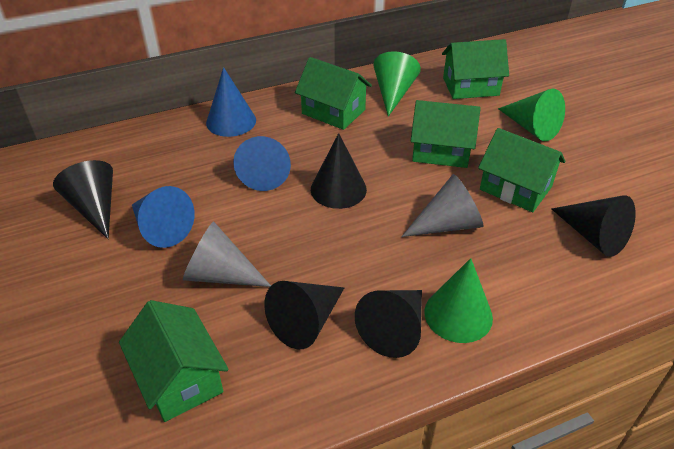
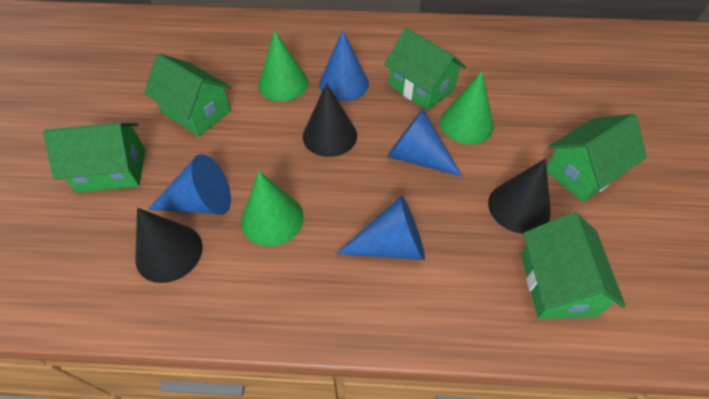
black cone: 5 -> 3
blue cone: 3 -> 4
grey cone: 2 -> 0

